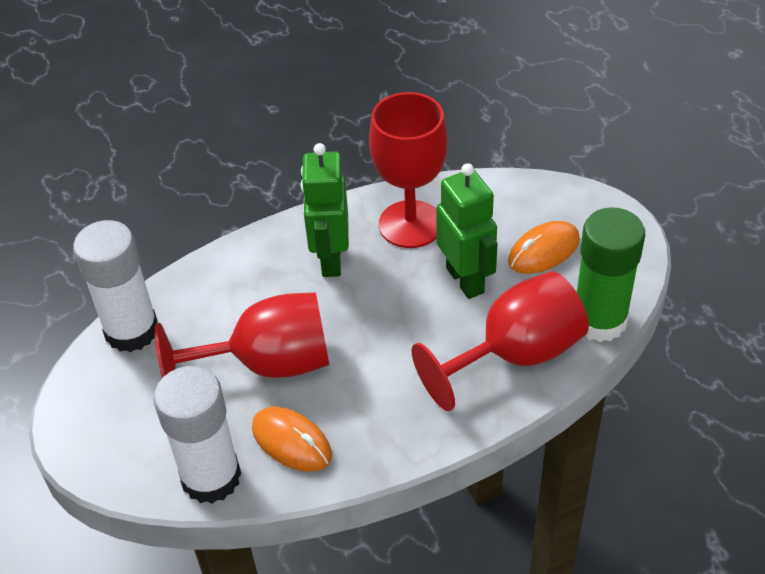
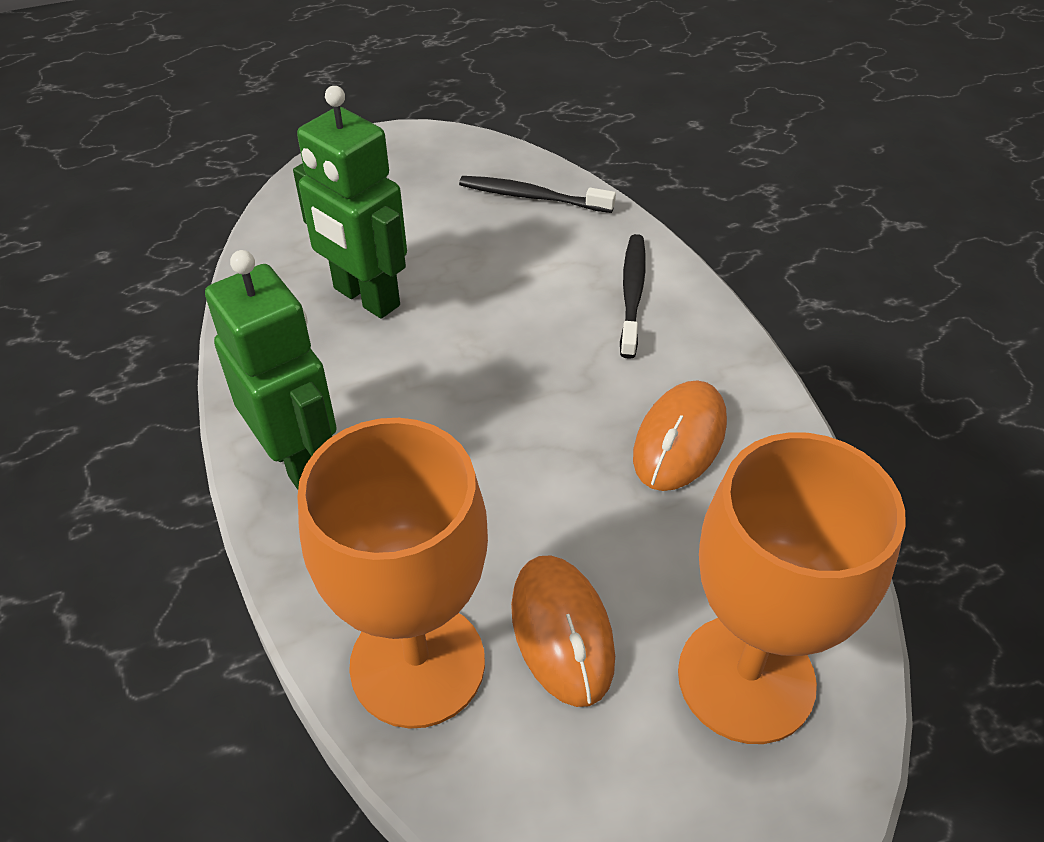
black toothbrush: 0 -> 2
green glue stick: 1 -> 0
orange goblet: 0 -> 2
red goblet: 3 -> 0
white glue stick: 2 -> 0

